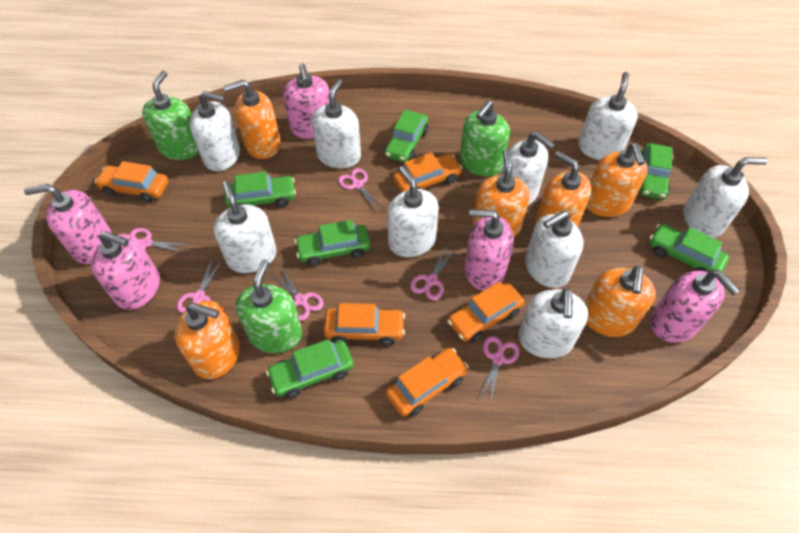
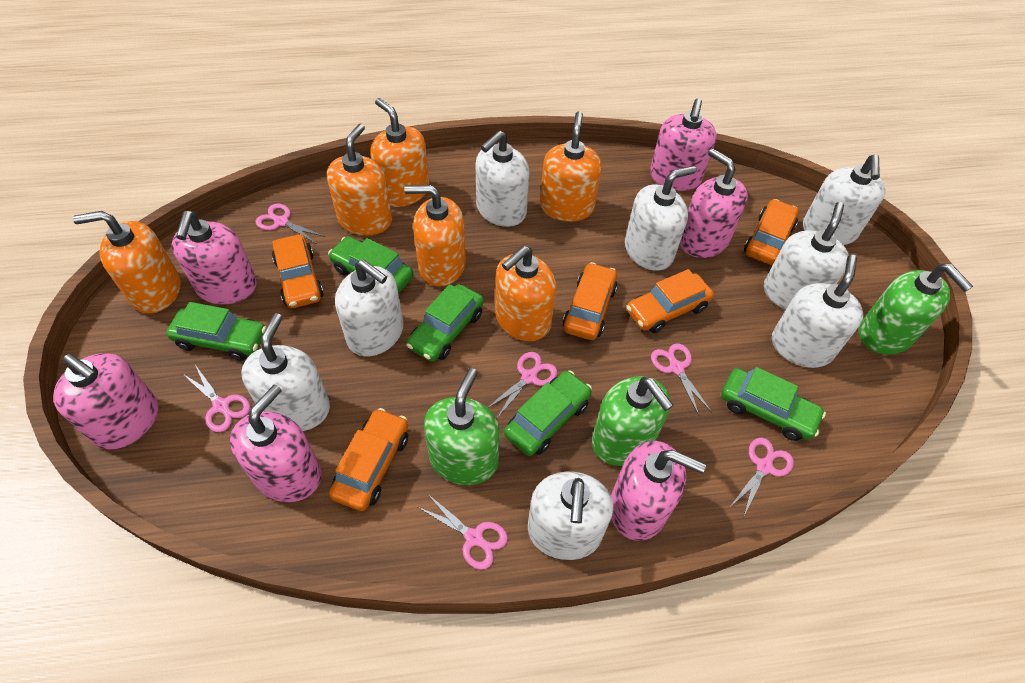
green car: 6 -> 5
pink soap dispenser: 5 -> 6
white soap dispenser: 9 -> 8

